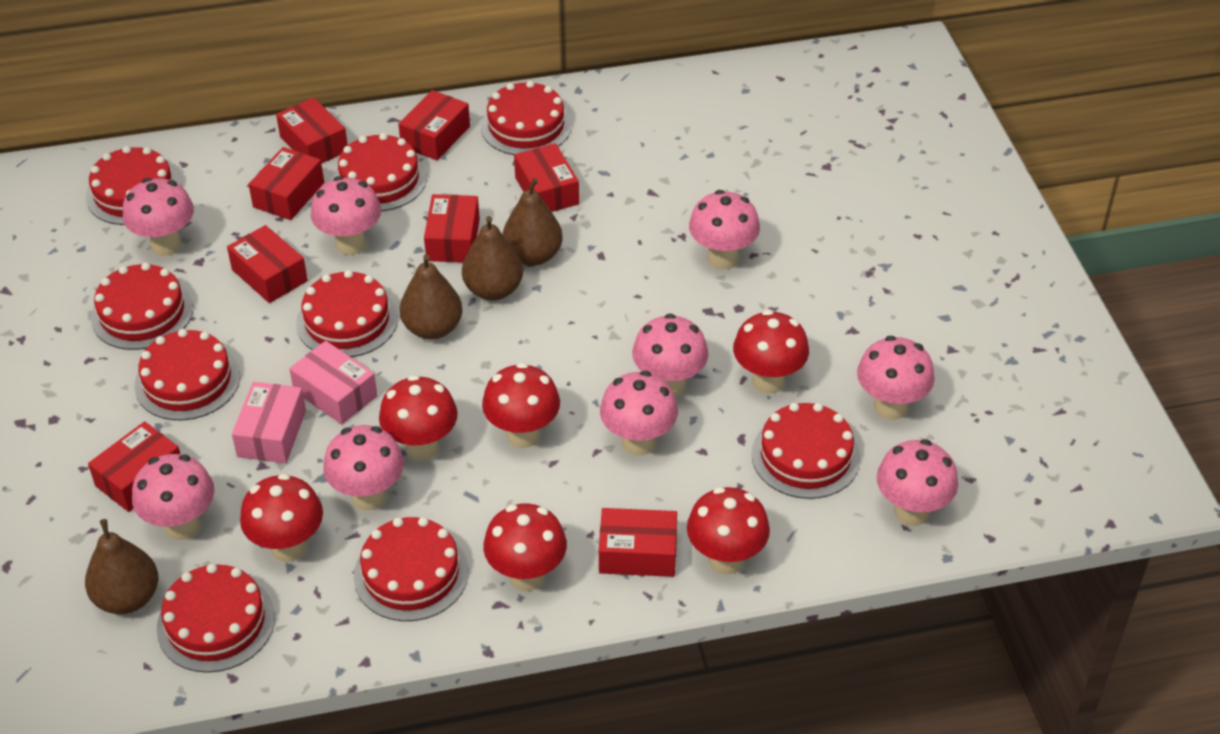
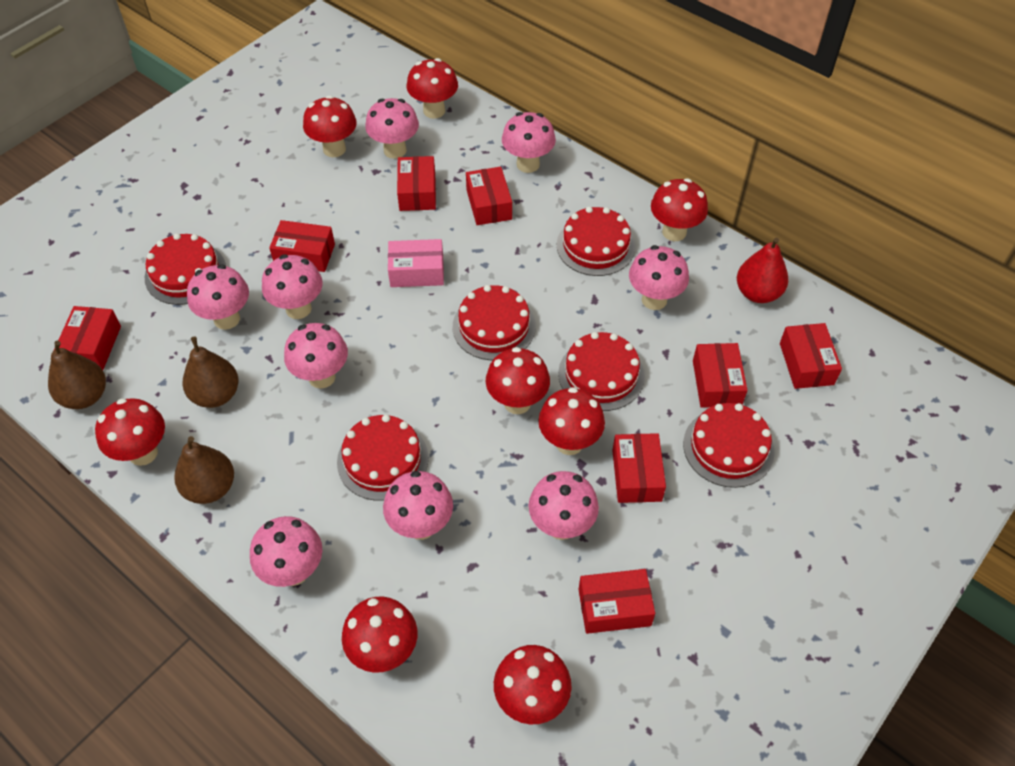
brown pear: 4 -> 3
pink box: 2 -> 1
red cake: 9 -> 6
red mushroom: 6 -> 8
red pear: 0 -> 1

